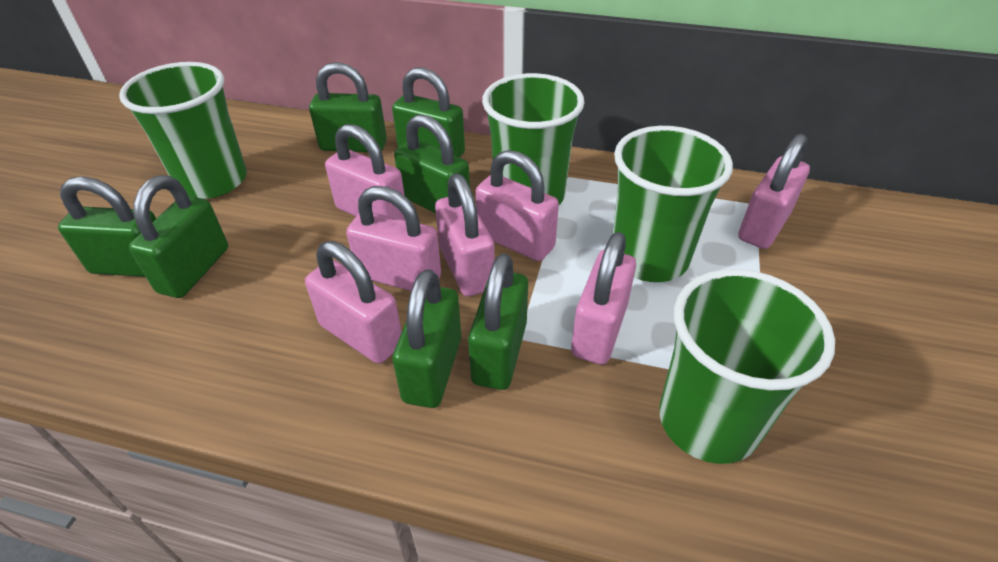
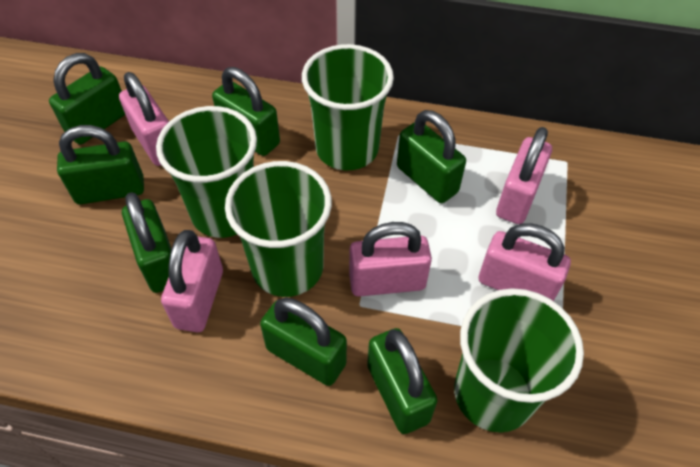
pink padlock: 7 -> 5

